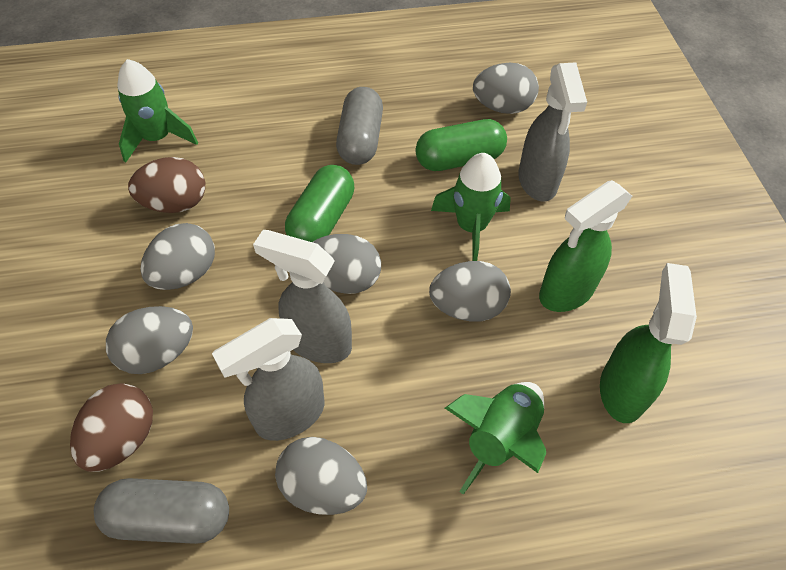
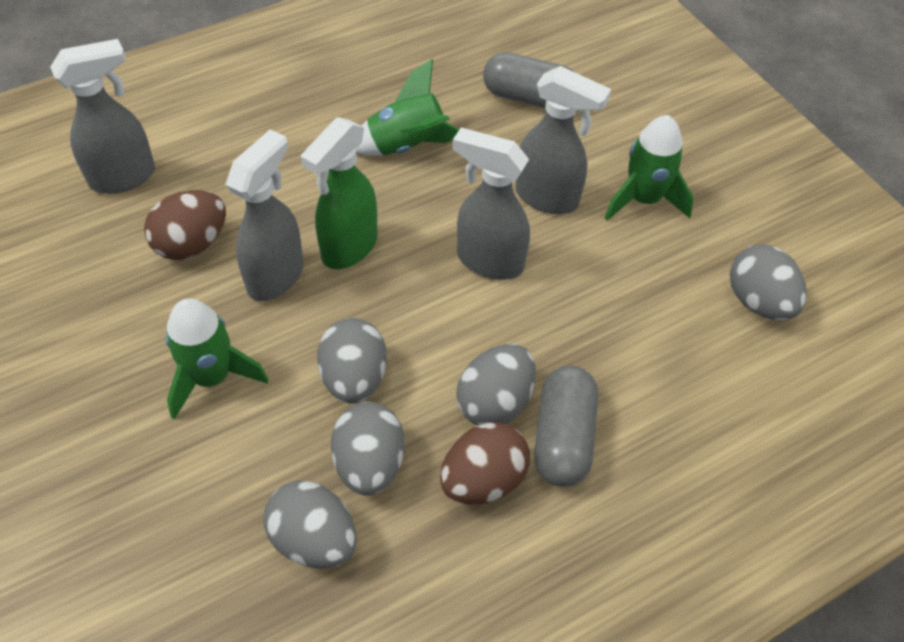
green capsule: 2 -> 0
green spray bottle: 2 -> 1
grey egg: 6 -> 5
grey spray bottle: 3 -> 4

